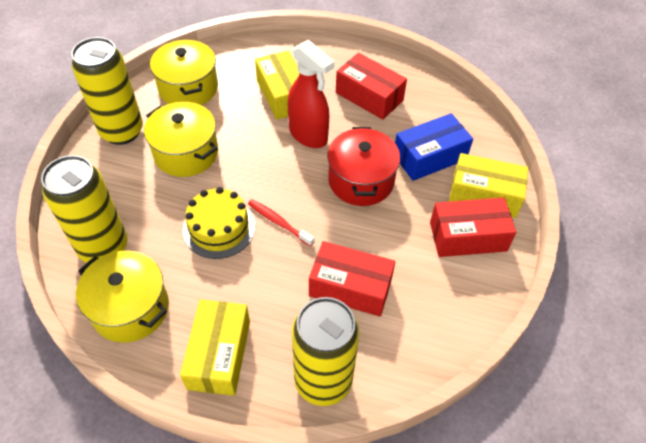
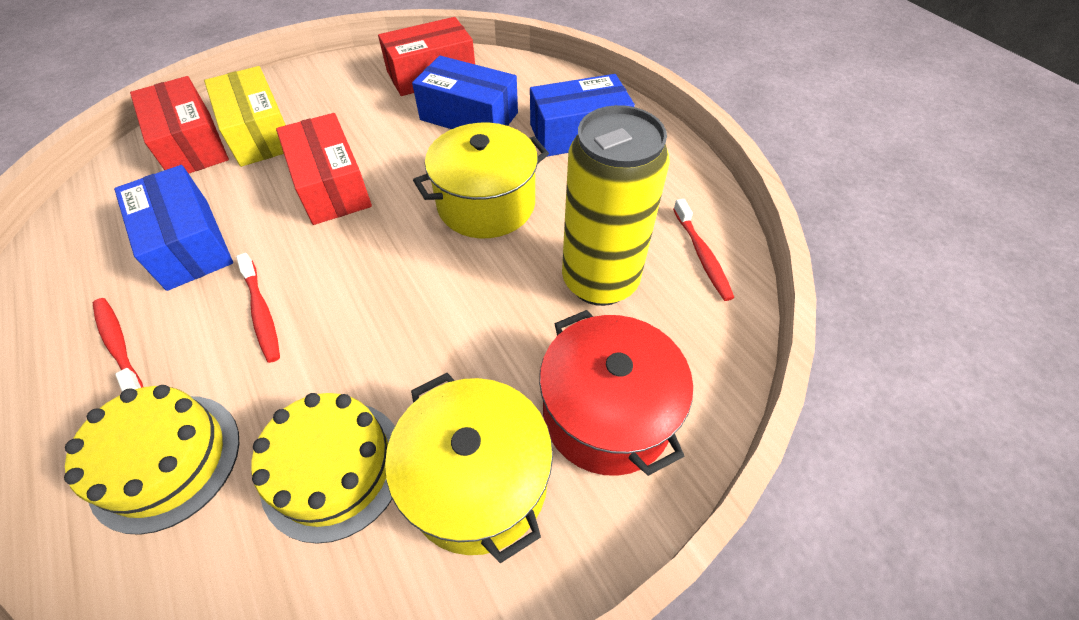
blue box: 1 -> 3
red spray bottle: 1 -> 0
red toothbrush: 1 -> 3
yellow box: 3 -> 1
yellow cake: 1 -> 2
yellow can: 3 -> 1
yellow pot: 3 -> 2

